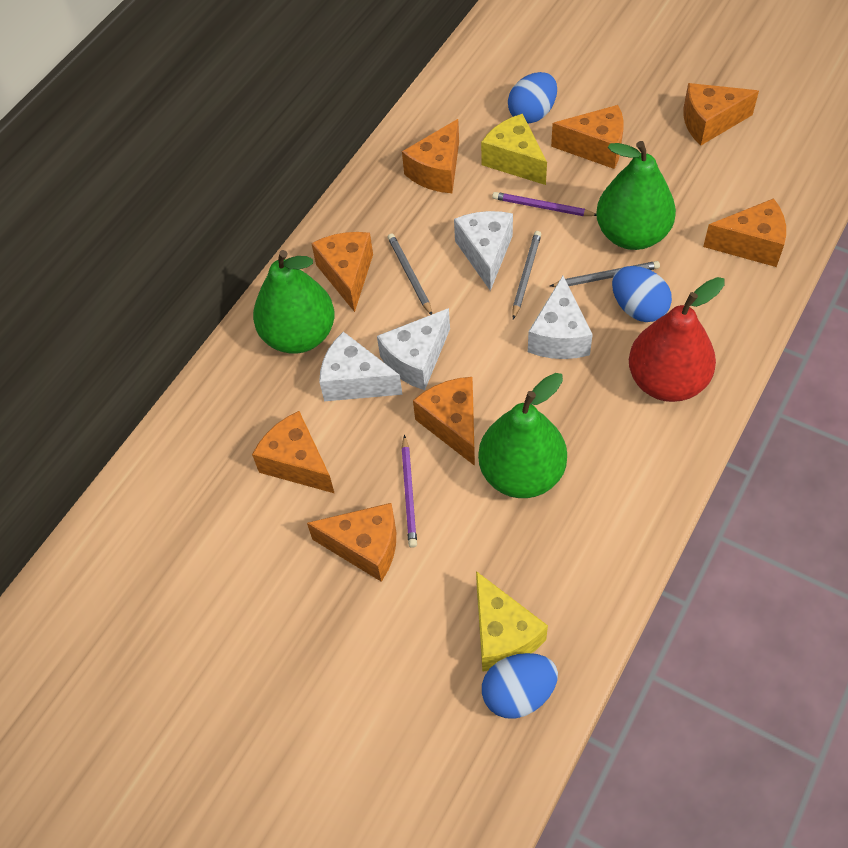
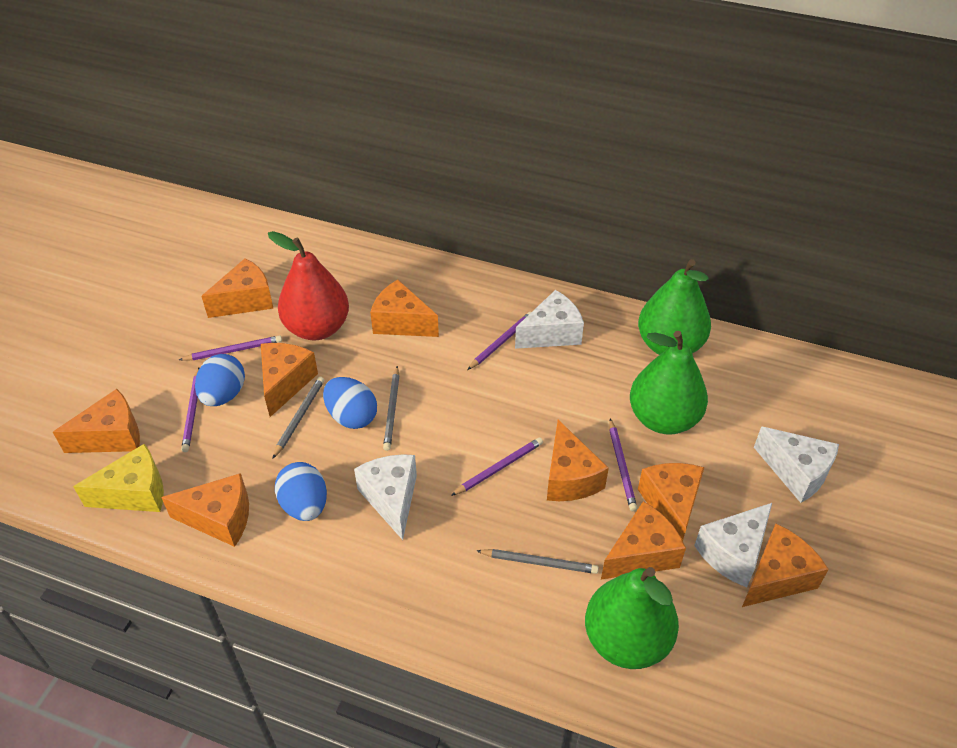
orange cheese: 8 -> 9
purple pencil: 2 -> 5
yellow cheese: 2 -> 1

